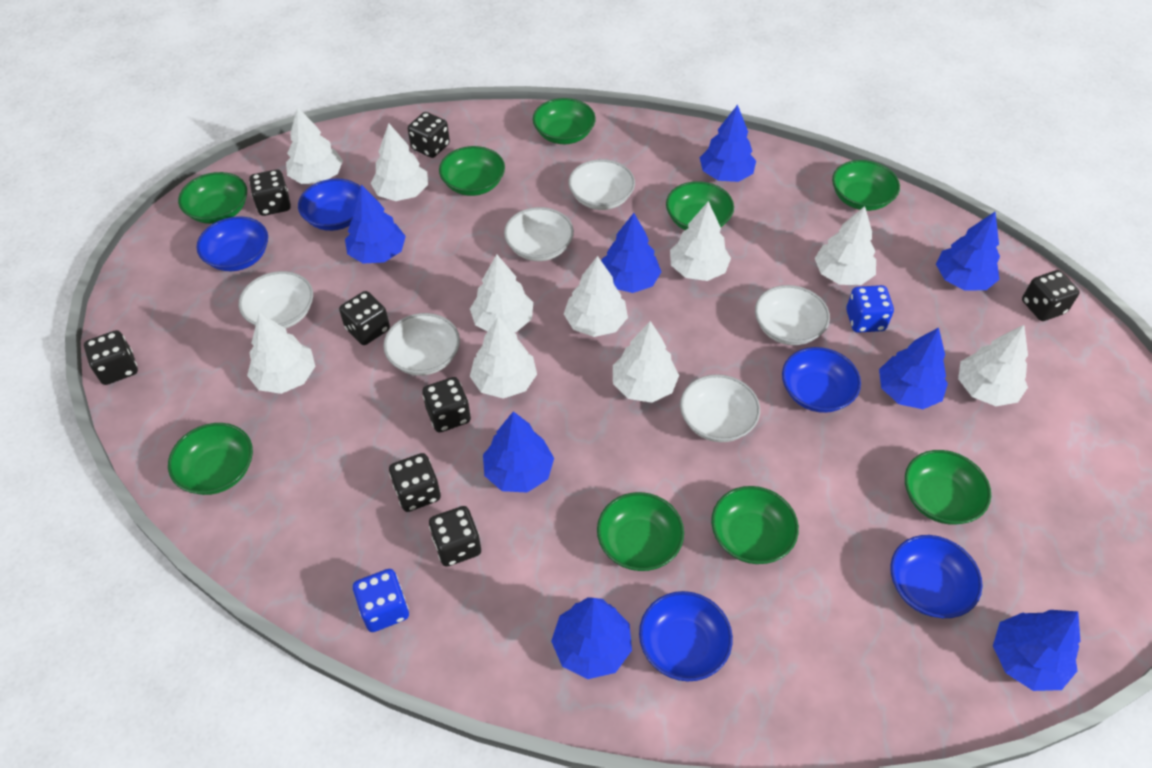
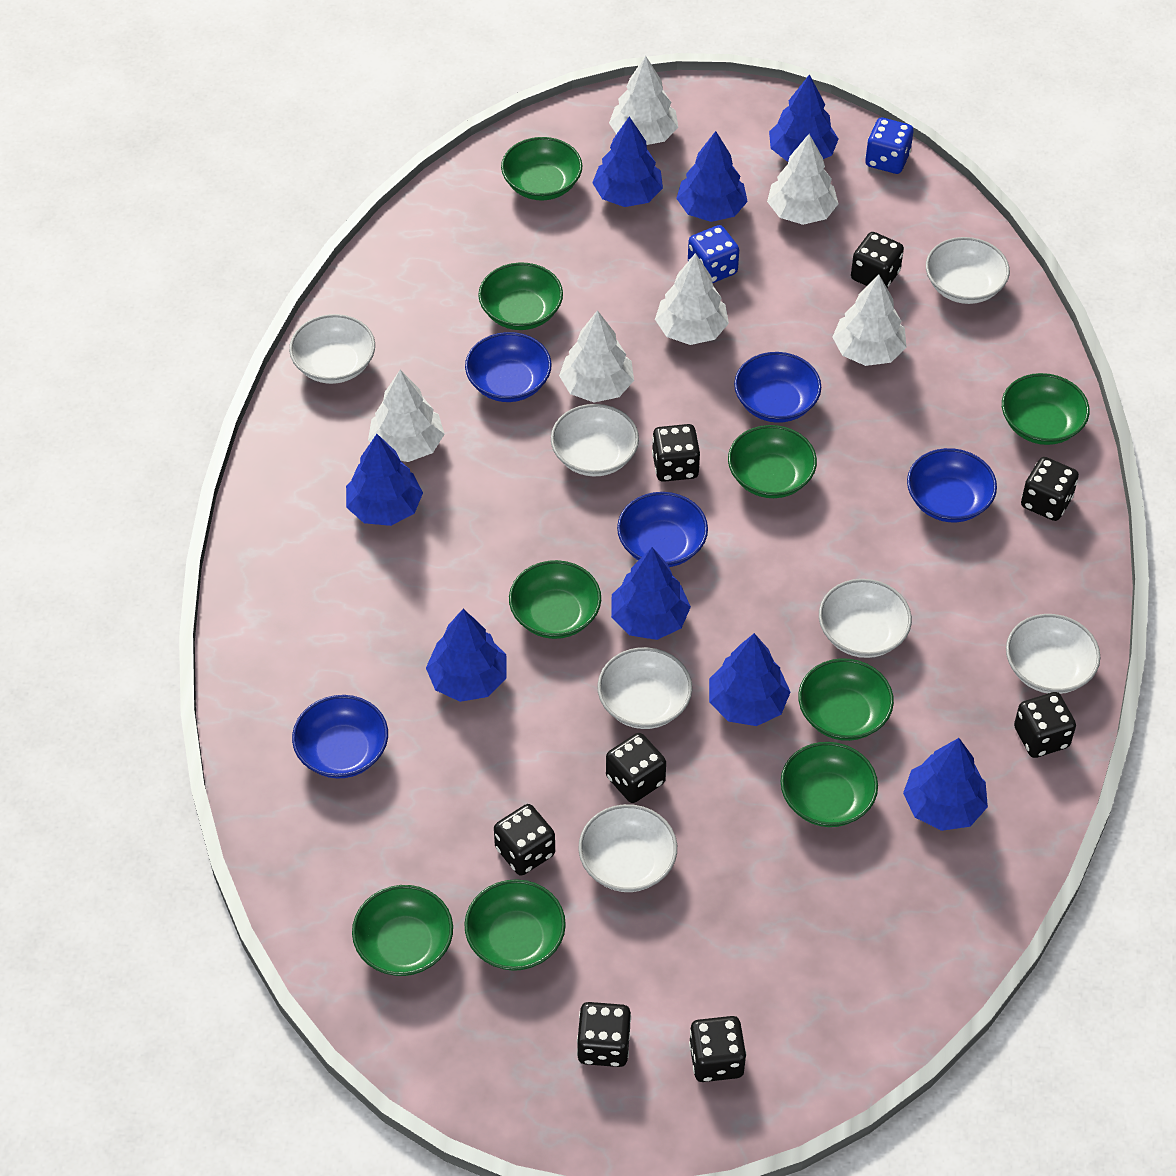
white bowl: 6 -> 7
white tree: 10 -> 6

